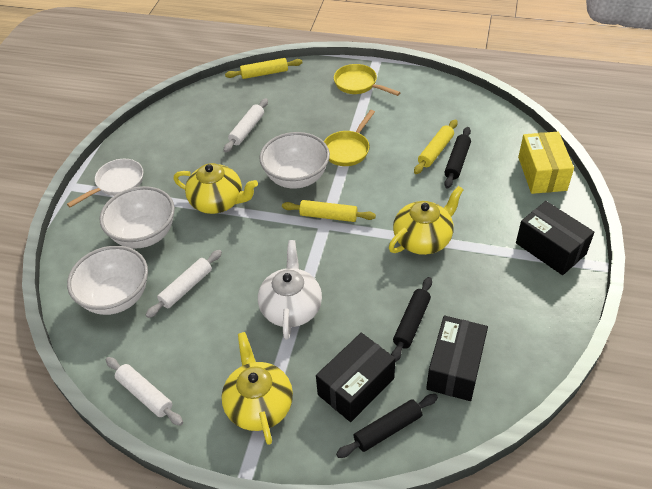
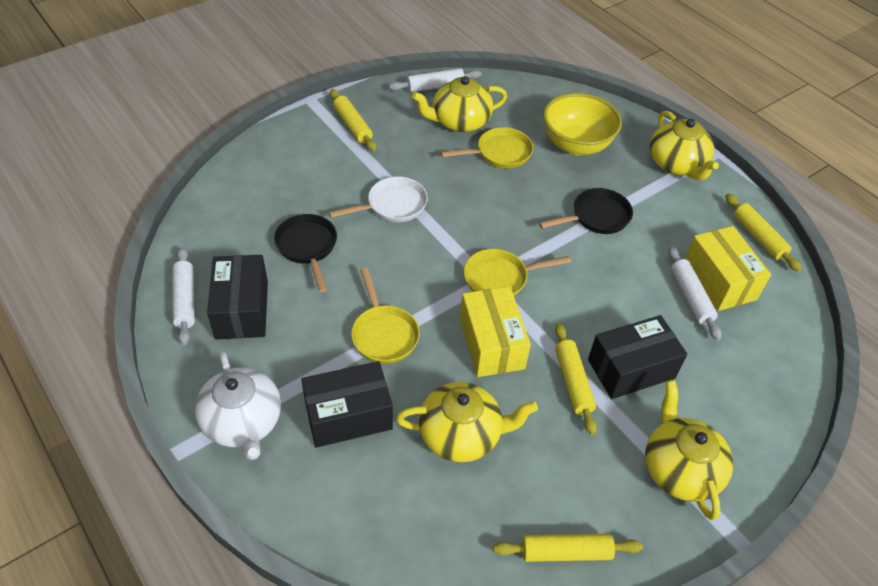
black pan: 0 -> 2
black rolling pin: 3 -> 0
white bowl: 3 -> 0
yellow bowl: 0 -> 1
yellow box: 1 -> 2
yellow pan: 2 -> 3
yellow rolling pin: 3 -> 4
yellow teapot: 3 -> 4

